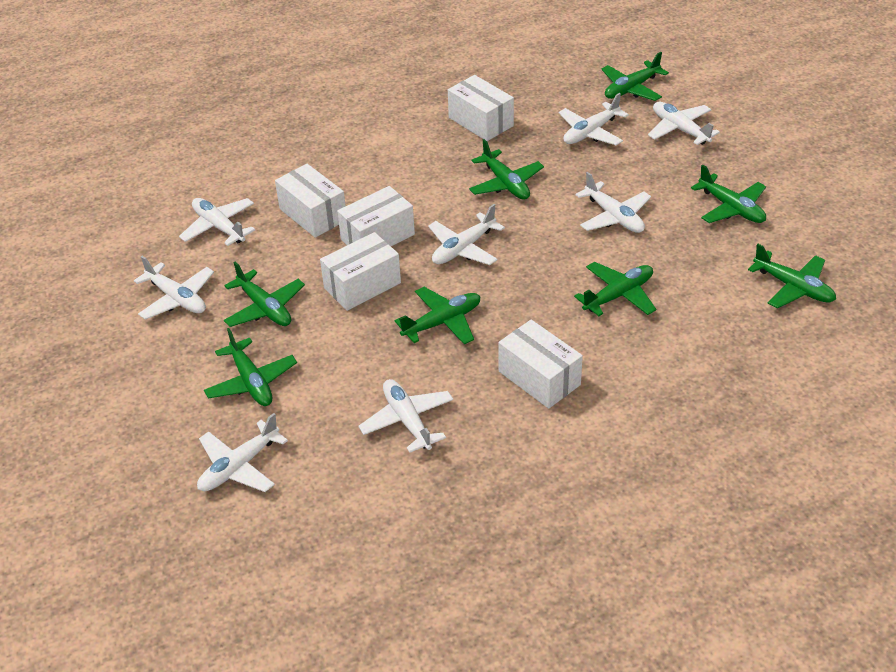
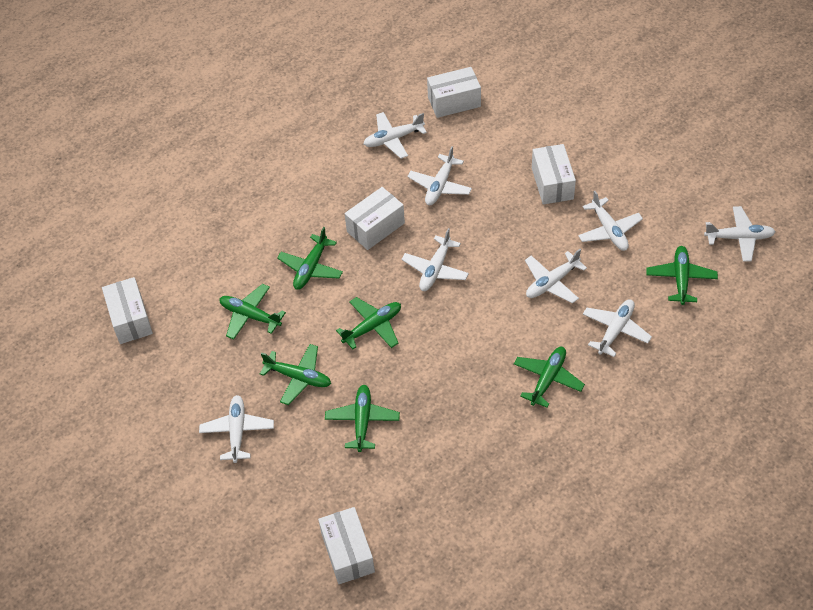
green plane: 8 -> 7

